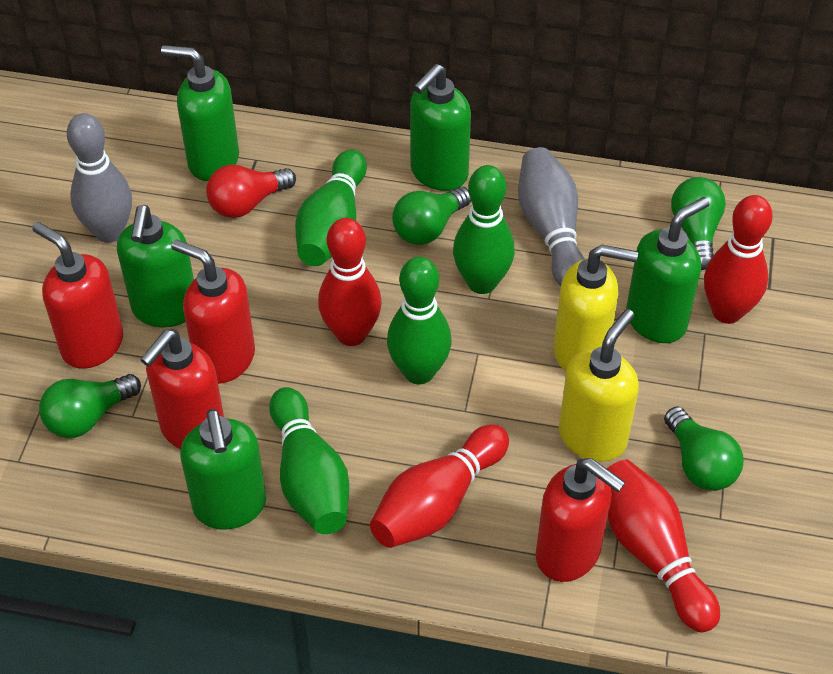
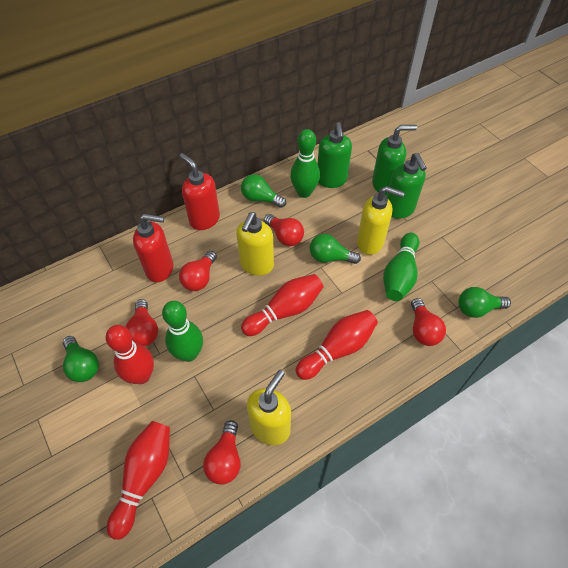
green bowling pin: 4 -> 3
green soap dispenser: 5 -> 3
grey bowling pin: 2 -> 0
red light bulb: 1 -> 5
red soap dispenser: 4 -> 2
yellow soap dispenser: 2 -> 3

